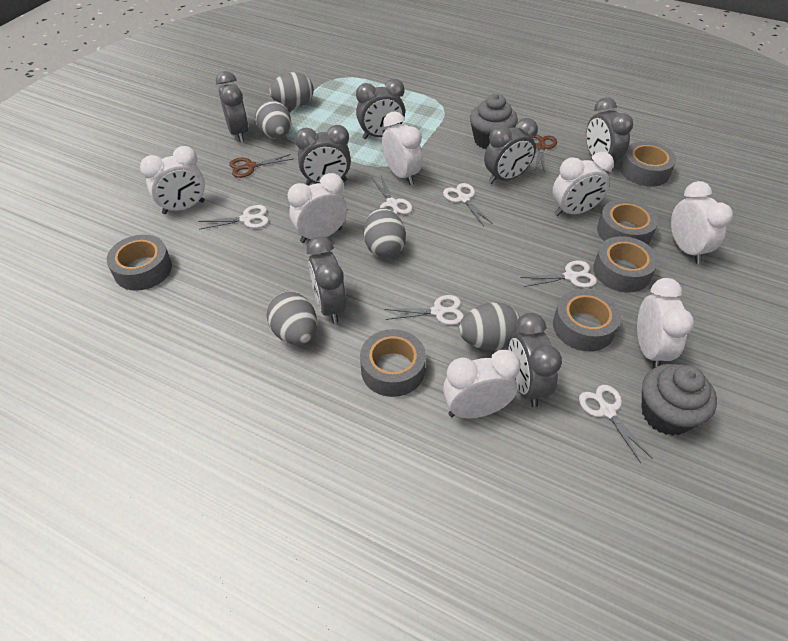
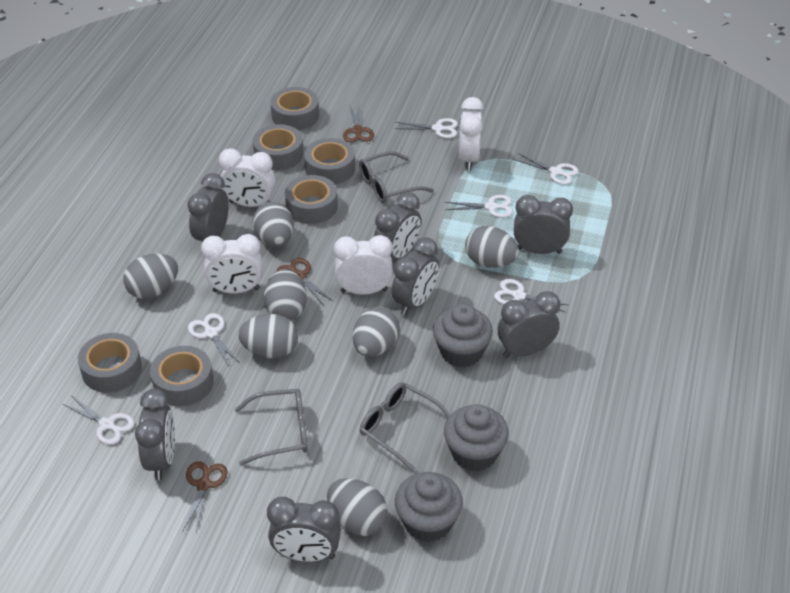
brown scissors: 2 -> 3
grey cupcake: 2 -> 3
grey egg: 5 -> 7
grey glasses: 0 -> 3
white clock: 7 -> 4

